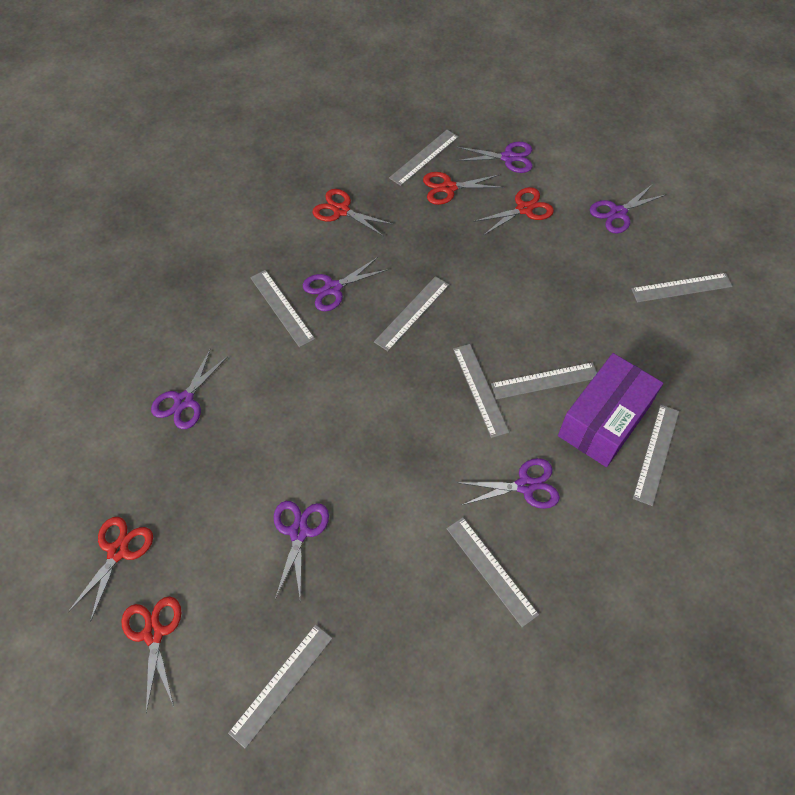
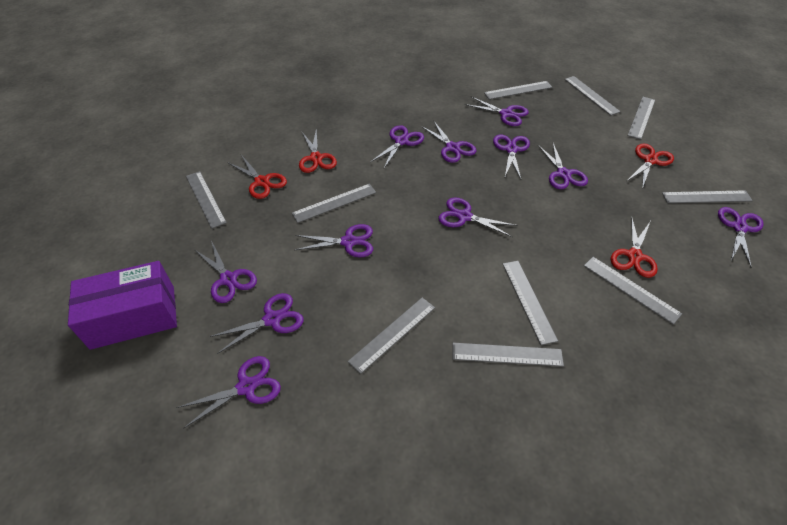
grey ruler: 9 -> 10
purple scissors: 6 -> 11
red scissors: 5 -> 4

